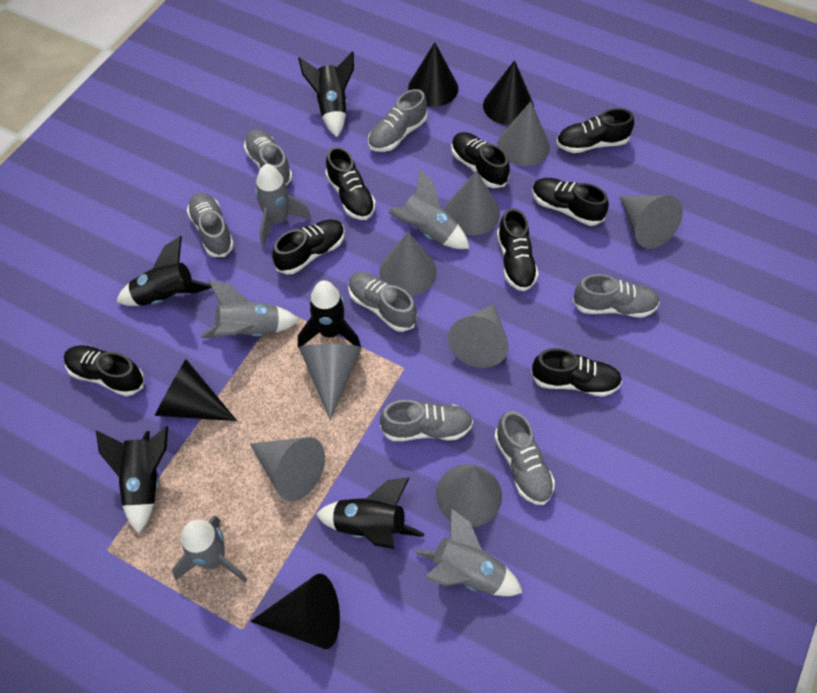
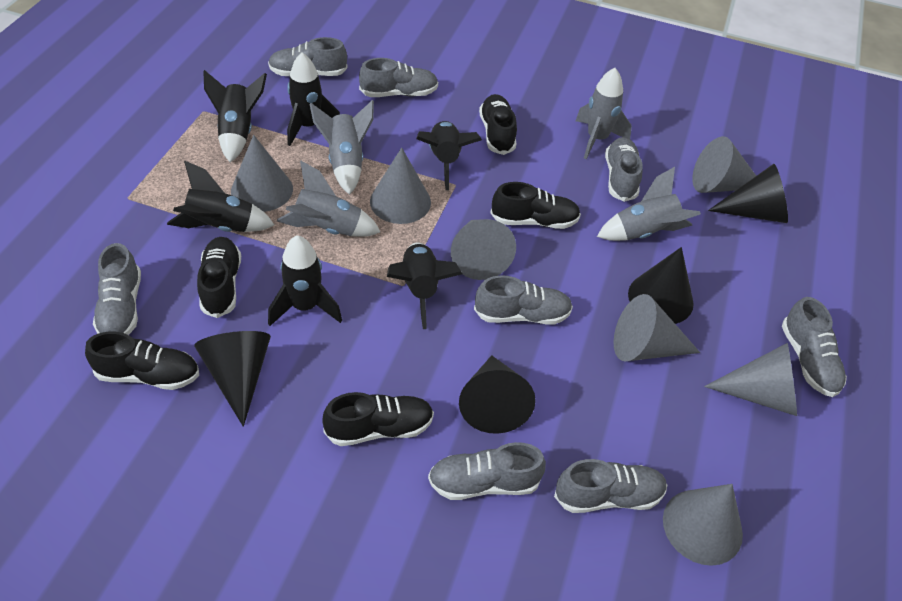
black rocket: 5 -> 6
black shoe: 8 -> 5
grey cone: 8 -> 7
grey rocket: 5 -> 4
grey shoe: 7 -> 8

